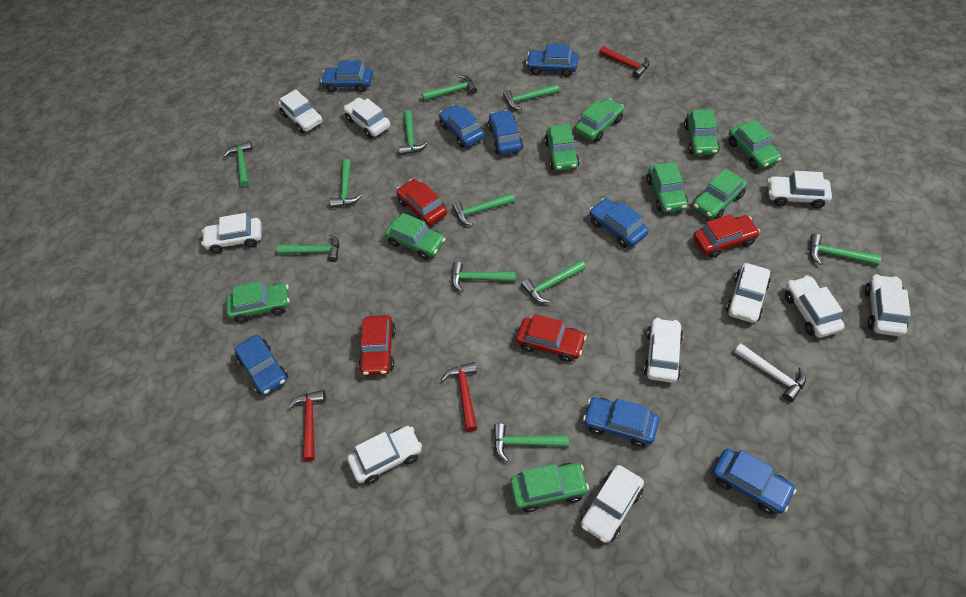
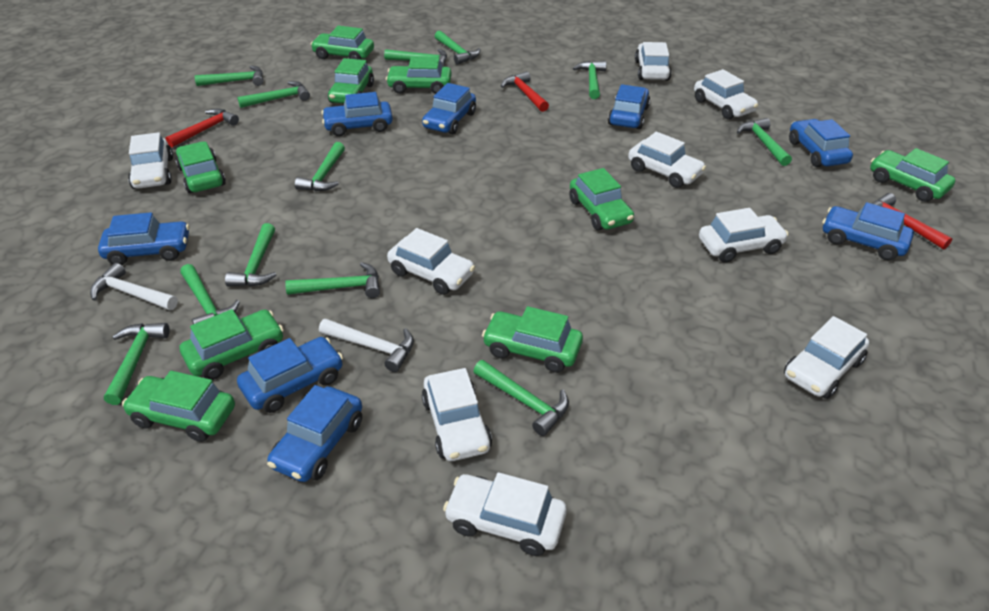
green hammer: 11 -> 12
red car: 4 -> 0
white car: 10 -> 9
white hammer: 1 -> 2

